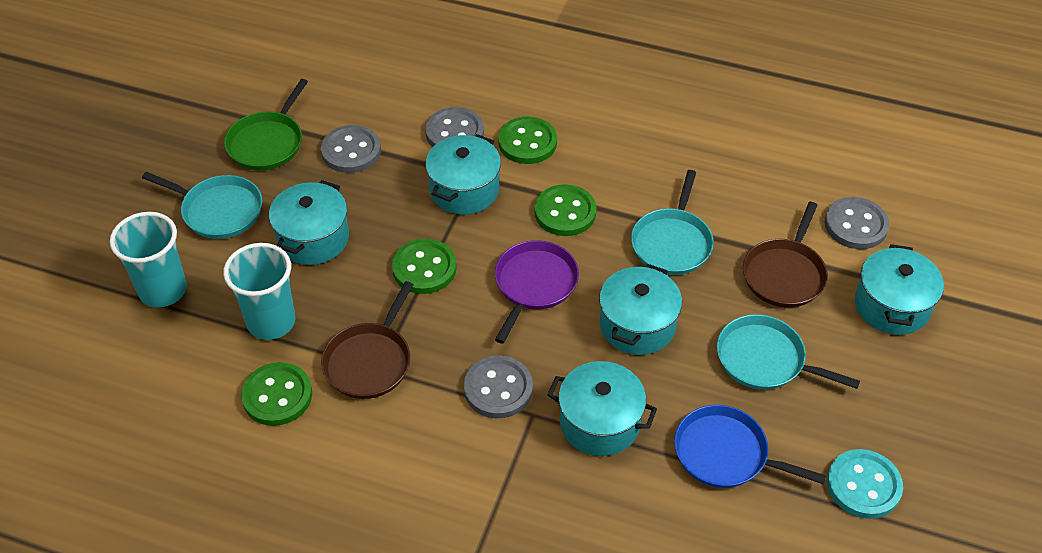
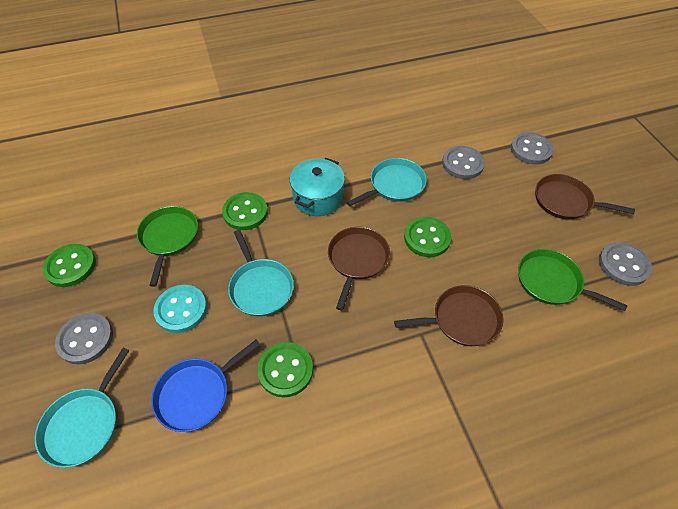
brown pan: 2 -> 3
green pan: 1 -> 2
purple pan: 1 -> 0
turquoise cup: 2 -> 0
turquoise pot: 5 -> 1

